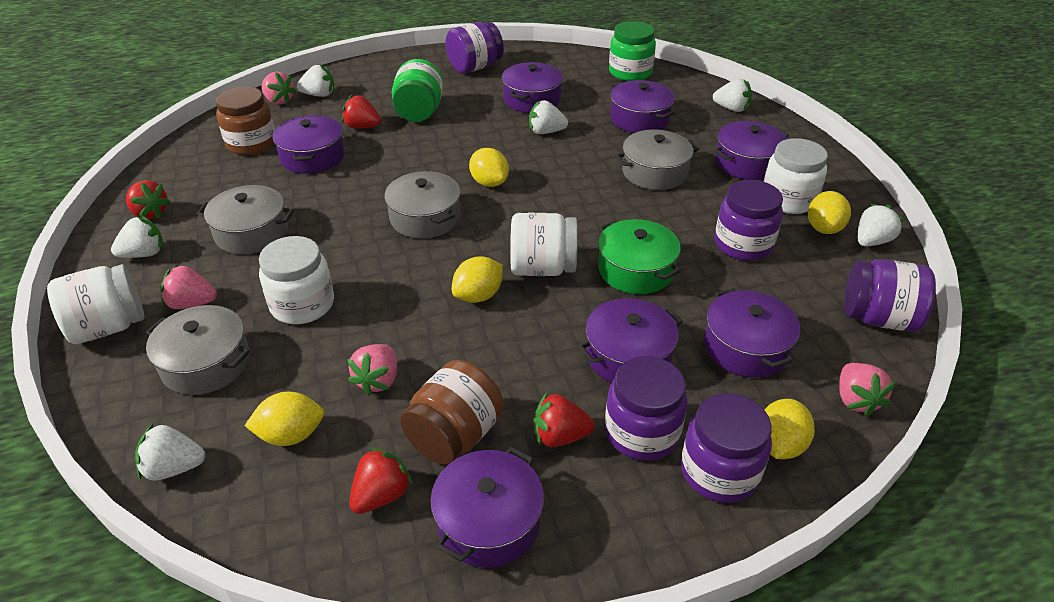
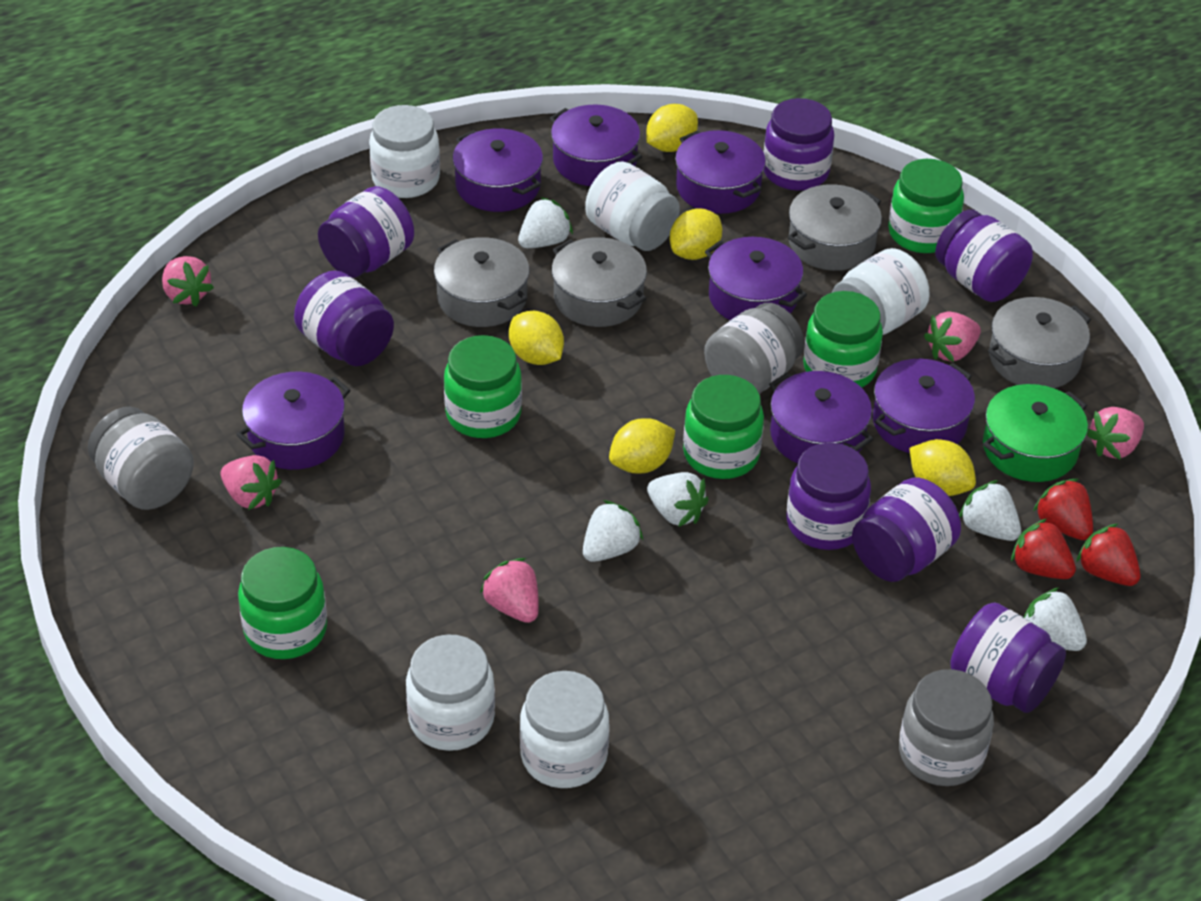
brown jar: 2 -> 0
green jar: 2 -> 5
grey jar: 0 -> 3
pink strawberry: 4 -> 5
purple jar: 5 -> 7
red strawberry: 4 -> 3
white jar: 4 -> 5
white strawberry: 6 -> 5

